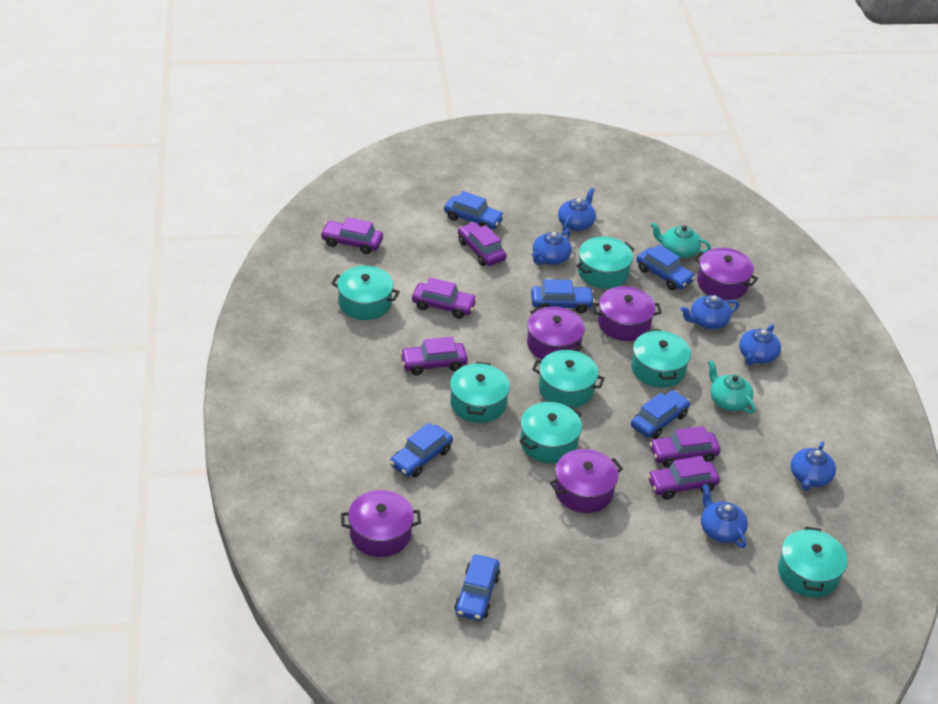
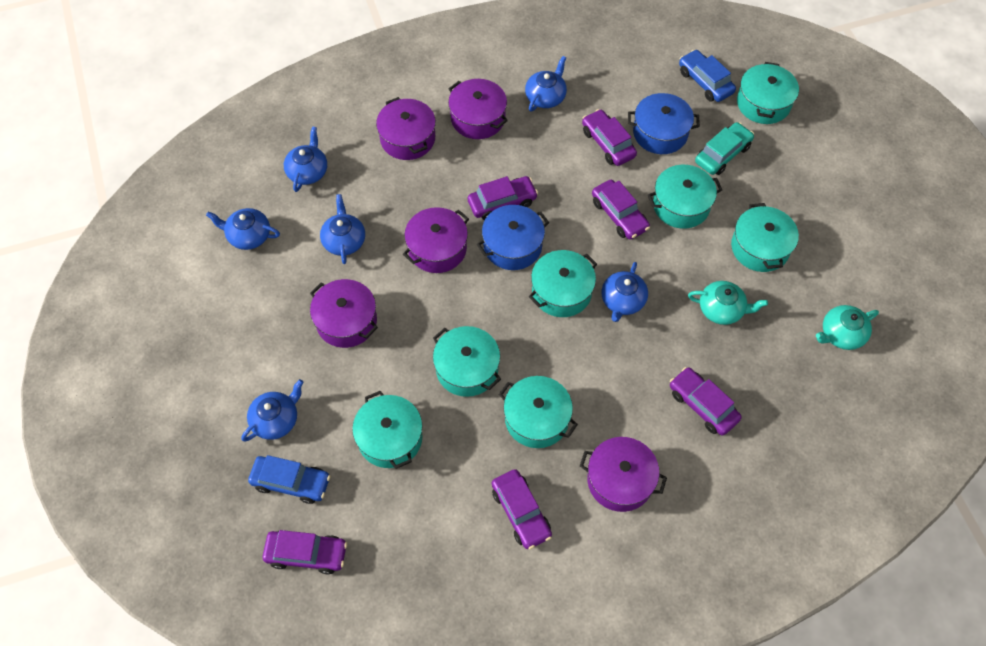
blue car: 6 -> 2
blue pot: 0 -> 2
turquoise car: 0 -> 1

